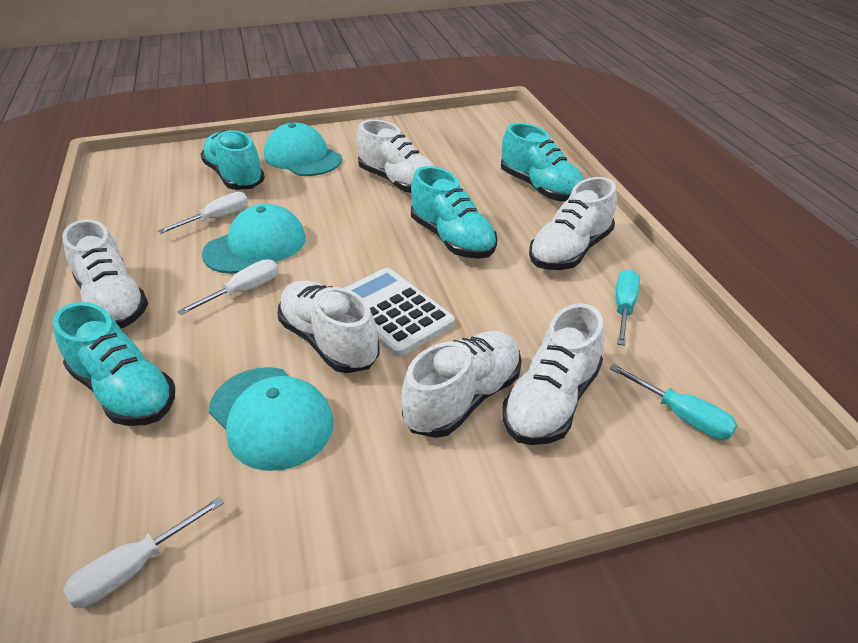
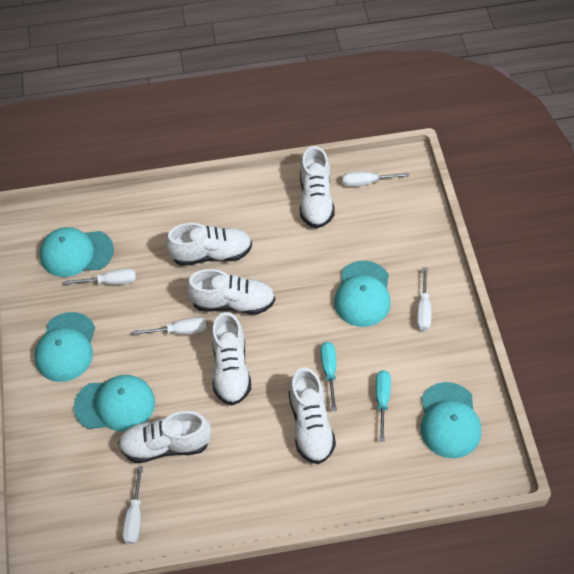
turquoise cap: 3 -> 5
turquoise shoe: 4 -> 0
white calculator: 1 -> 0
white screwdriver: 3 -> 5

